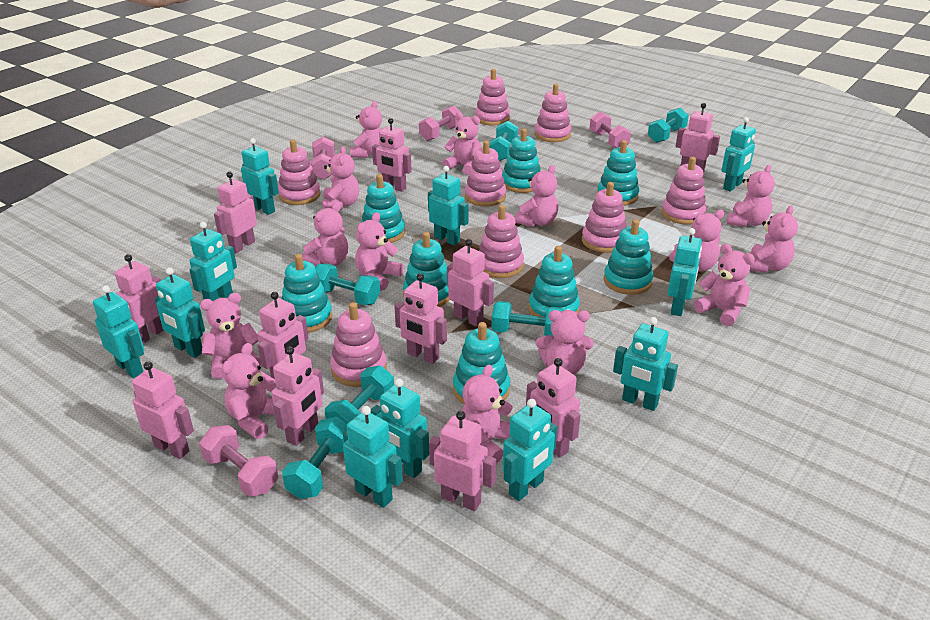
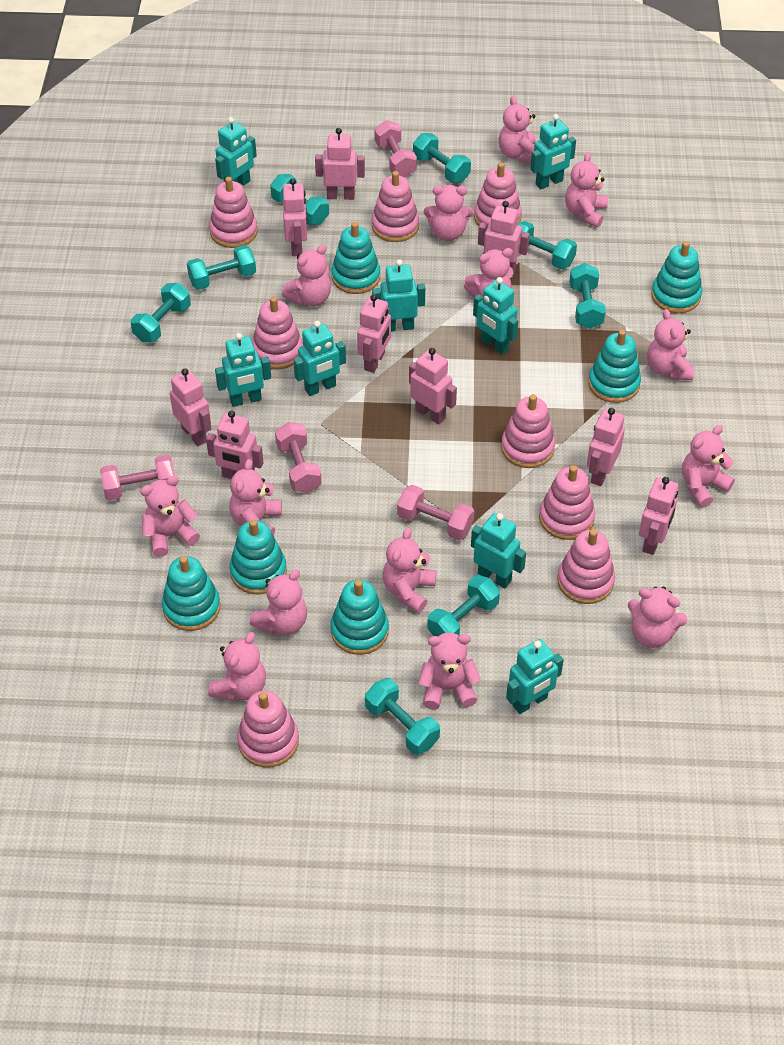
pink robot: 11 -> 9
turquoise dumbbell: 6 -> 8
turquoise robot: 11 -> 8
turquoise stacking toy: 8 -> 6

